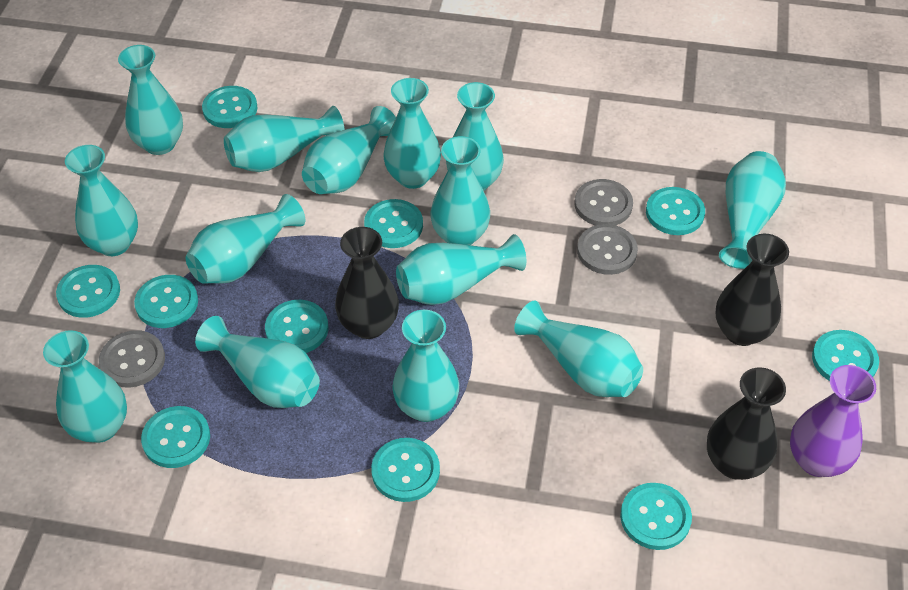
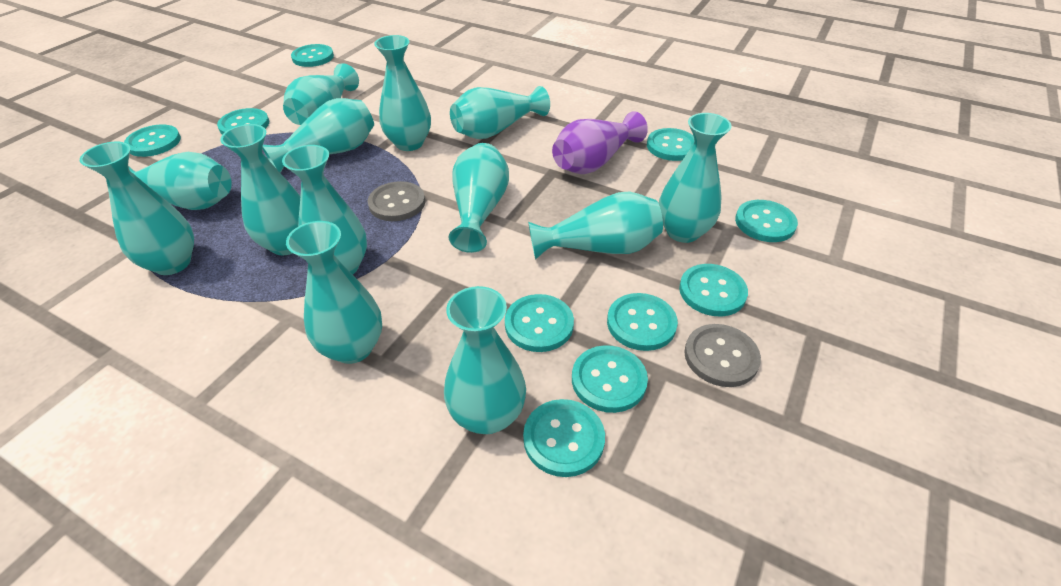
black vase: 3 -> 0
grey button: 3 -> 2
turquoise vase: 14 -> 13

